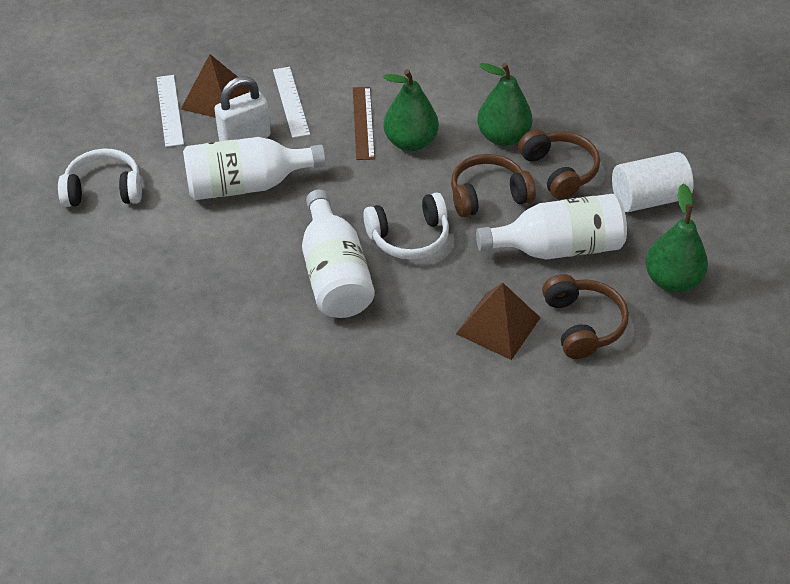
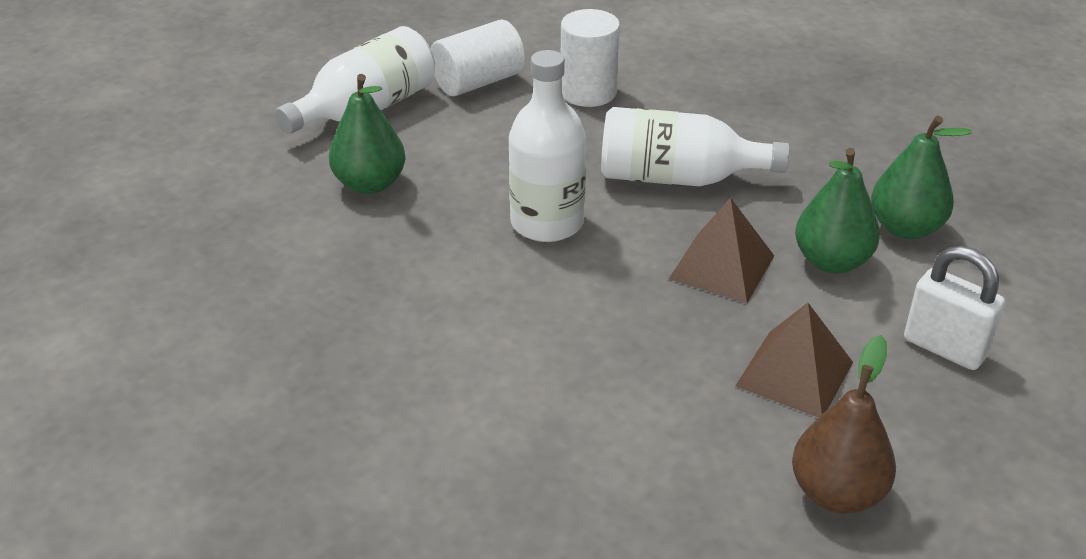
brown headphones: 3 -> 0
brown pear: 0 -> 1
brown ruler: 1 -> 0
white cylinder: 1 -> 2
white headphones: 2 -> 0
white ruler: 2 -> 0

